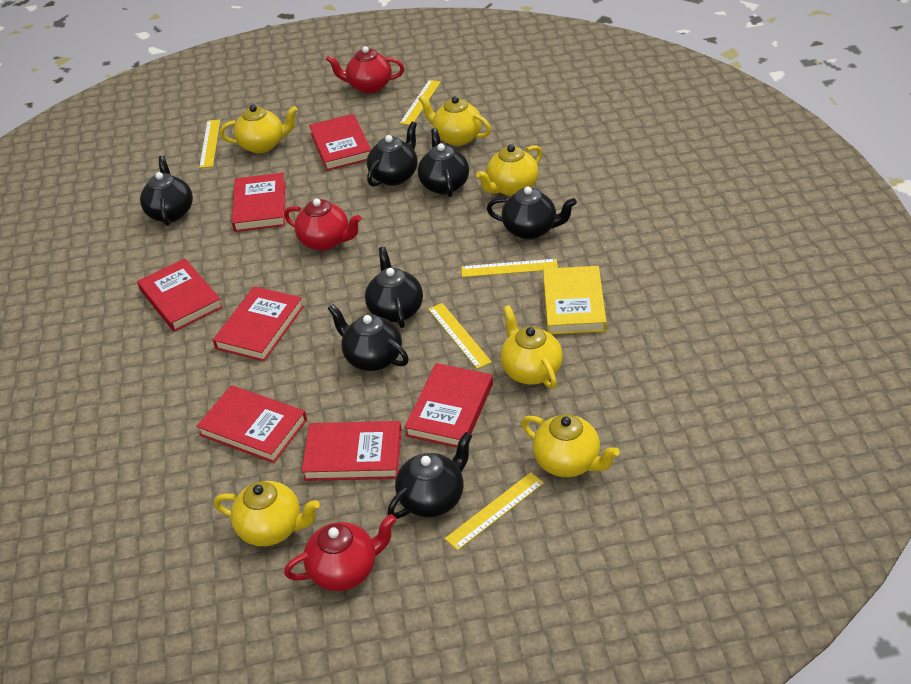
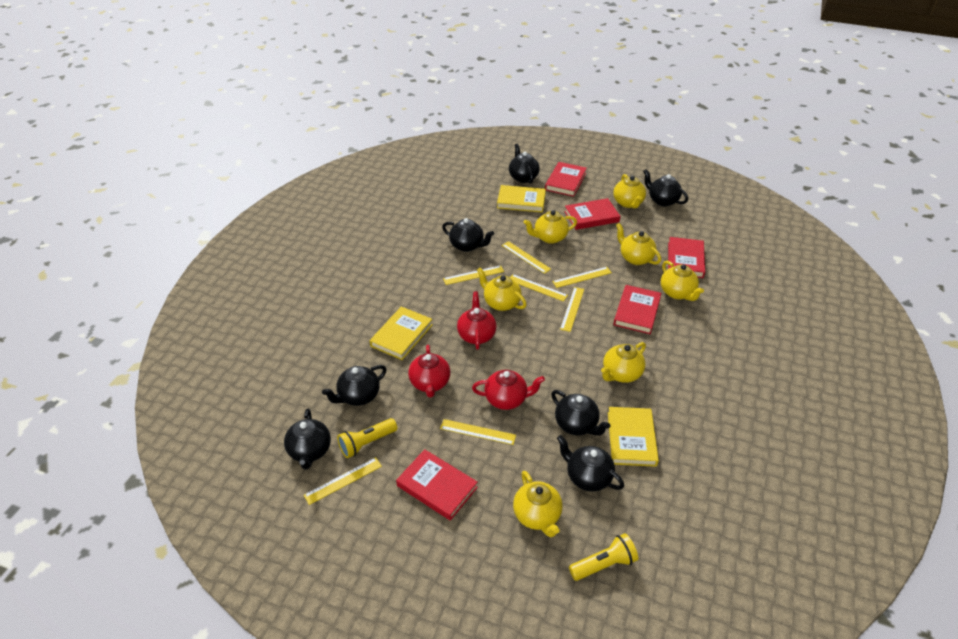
red book: 7 -> 5
yellow book: 1 -> 3
yellow flashlight: 0 -> 2
yellow ruler: 5 -> 7
yellow teapot: 6 -> 7

